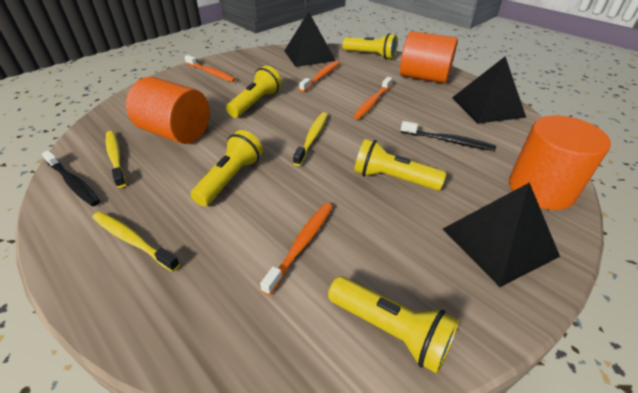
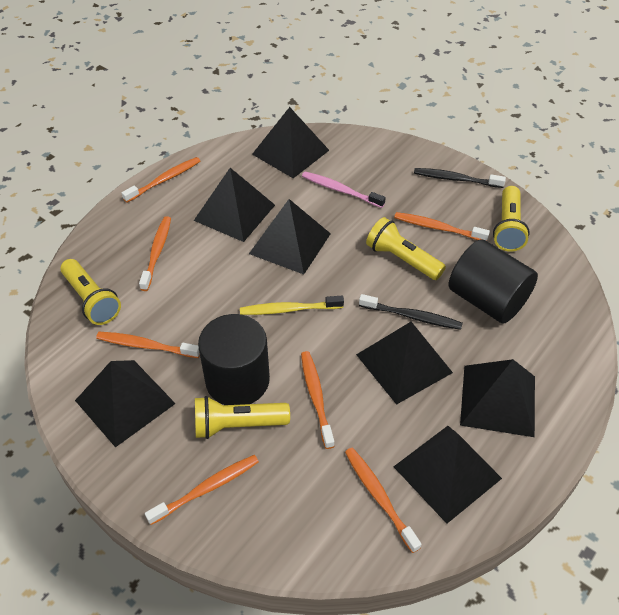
black cylinder: 0 -> 2
black pyramid: 3 -> 7
orange cylinder: 3 -> 0
orange toothbrush: 4 -> 7
pink toothbrush: 0 -> 1
yellow flashlight: 5 -> 4
yellow toothbrush: 3 -> 1

